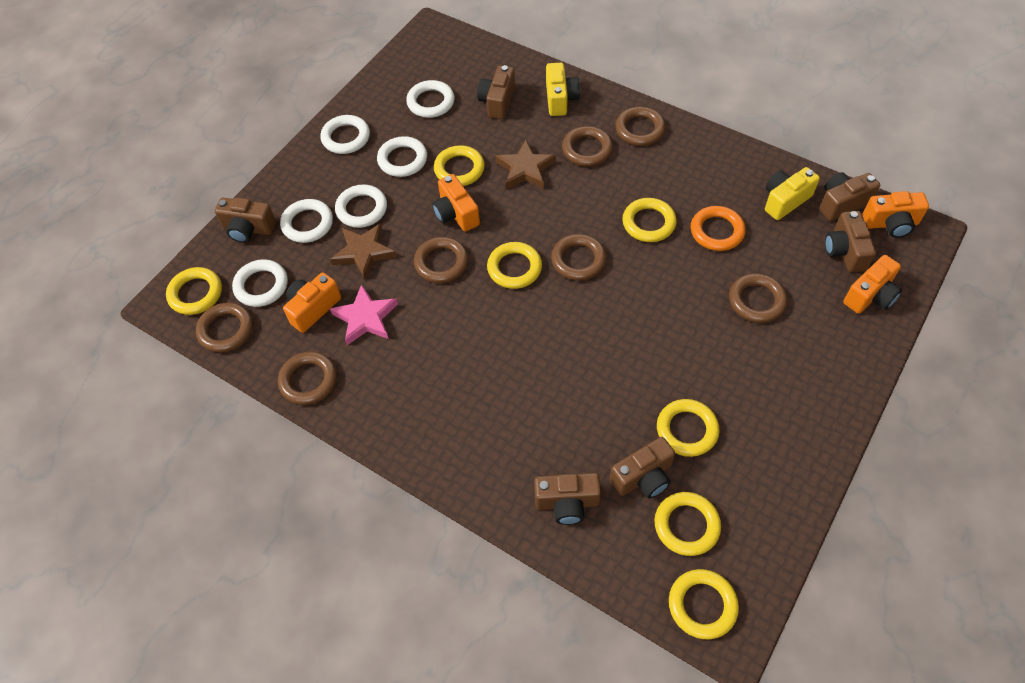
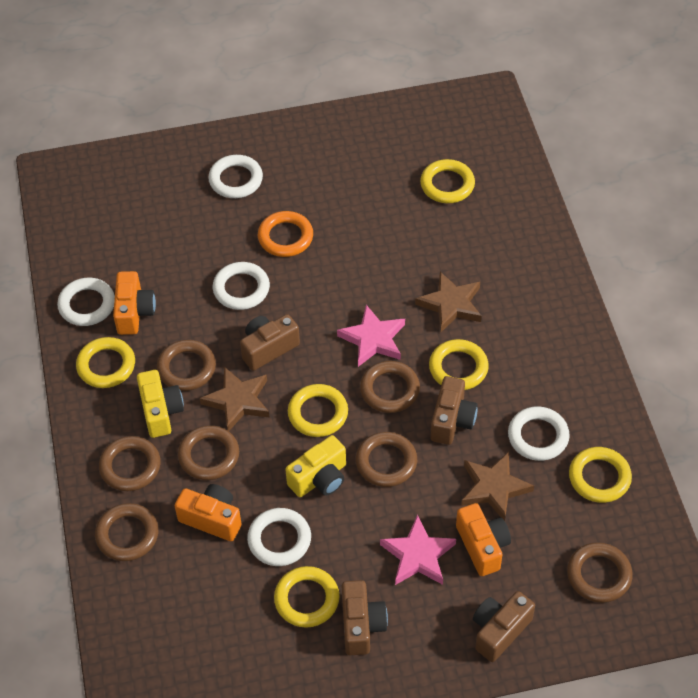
brown camera: 6 -> 4
brown star: 2 -> 3
orange camera: 4 -> 3
pink star: 1 -> 2
white ring: 6 -> 5
yellow ring: 7 -> 6

